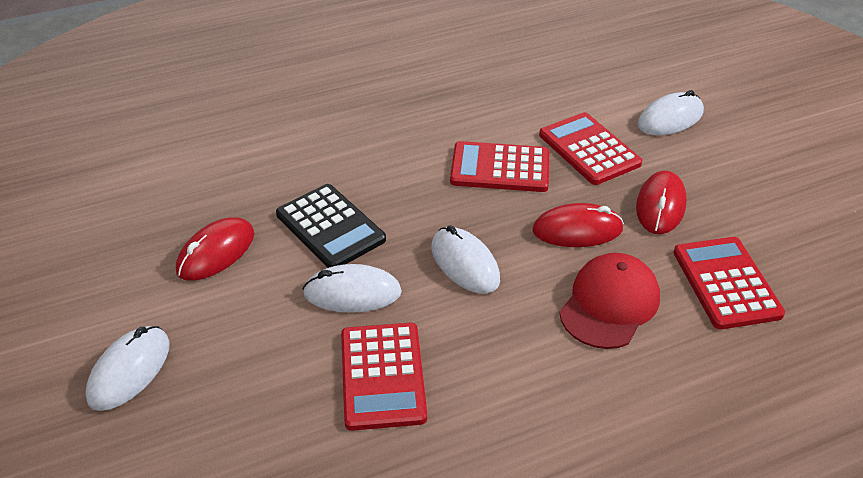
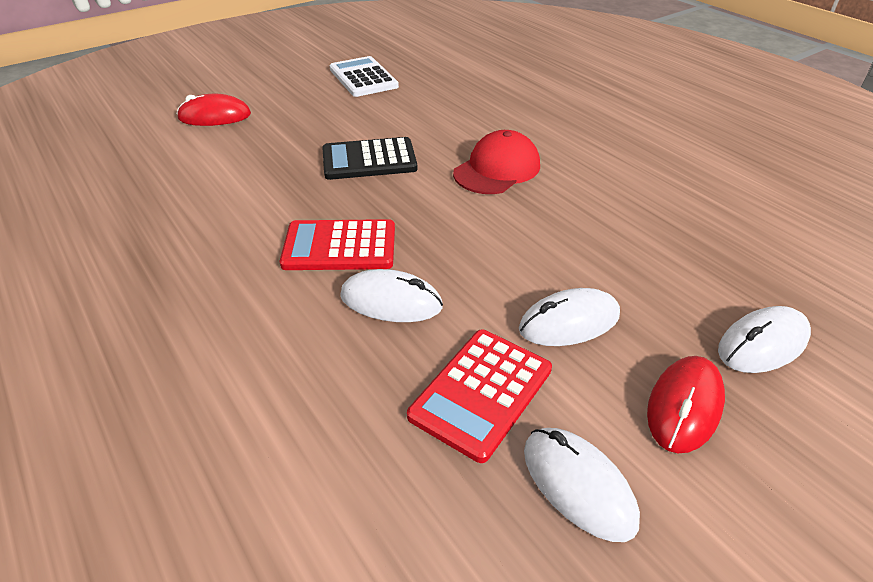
red calculator: 4 -> 2
red mouse: 3 -> 2
white calculator: 0 -> 1

